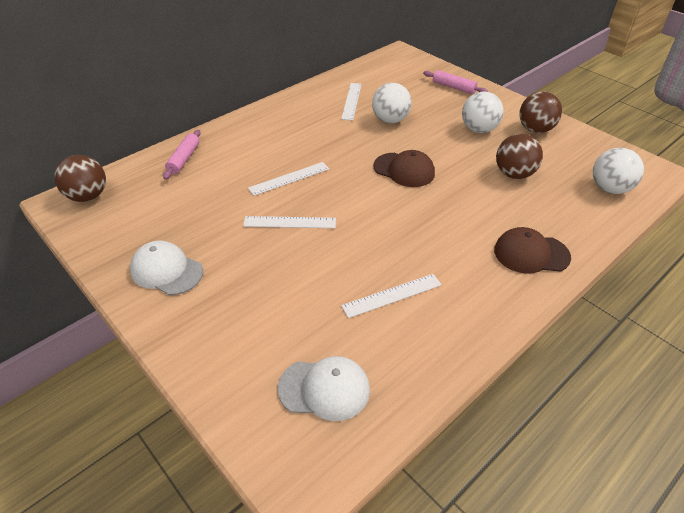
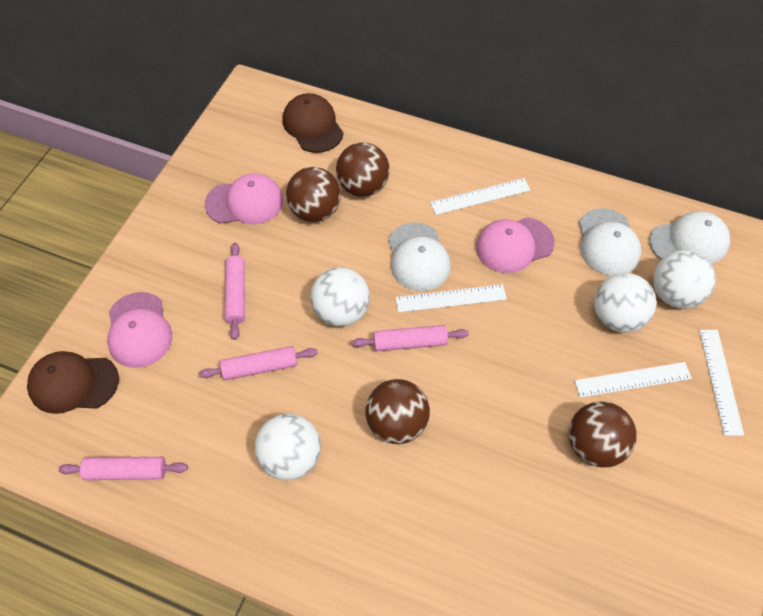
brown ball: 3 -> 4
pink cap: 0 -> 3
pink rolling pin: 2 -> 4
white ball: 3 -> 4
white cap: 2 -> 3

